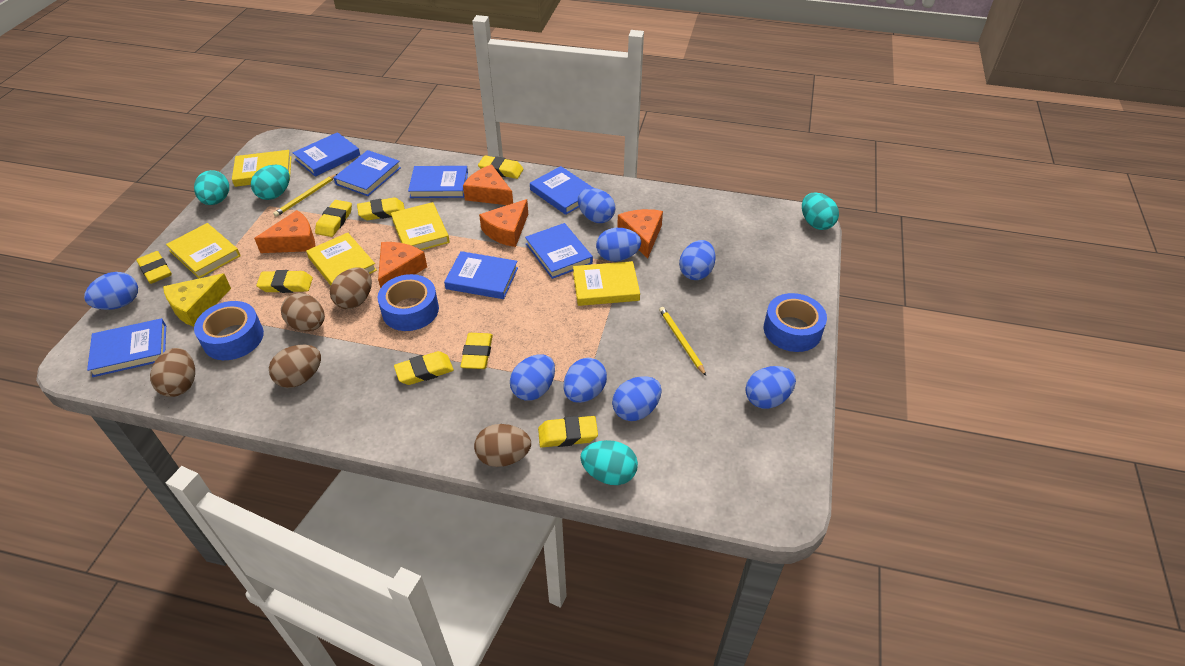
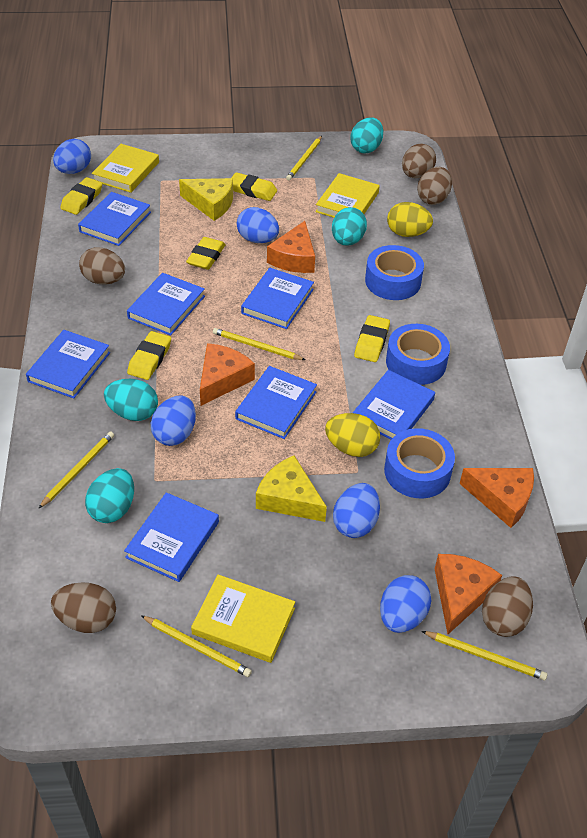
blue egg: 8 -> 5
orange cheese: 5 -> 4
yellow book: 5 -> 3
yellow cheese: 1 -> 2
yellow egg: 0 -> 2
yellow eraser: 8 -> 5
yellow pencil: 2 -> 5

